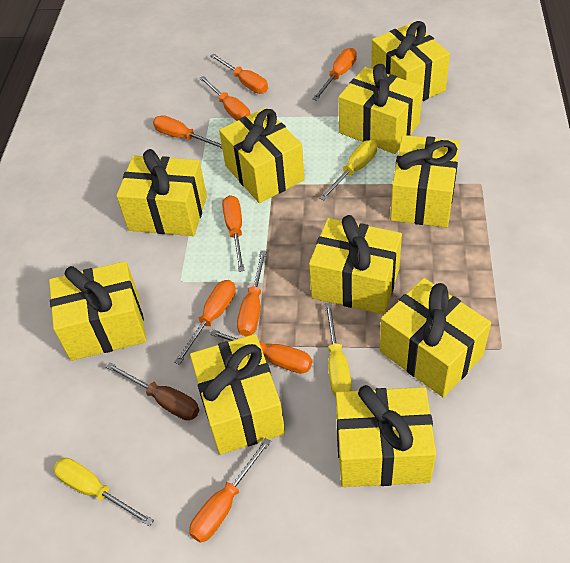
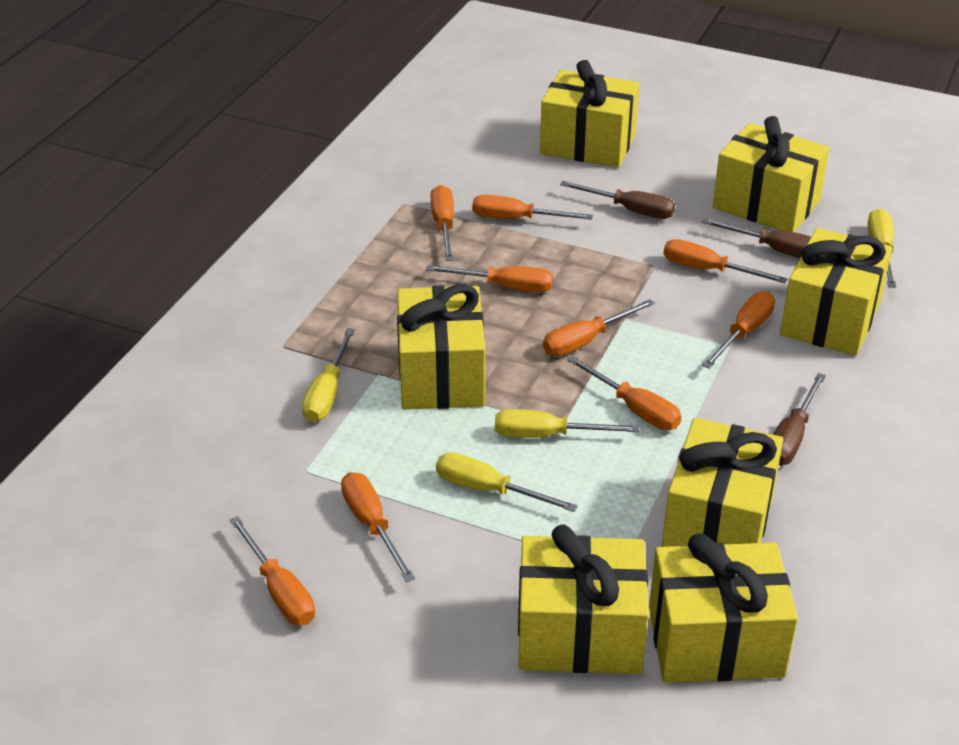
brown screwdriver: 1 -> 3
yellow gift: 10 -> 7
yellow screwdriver: 3 -> 4

